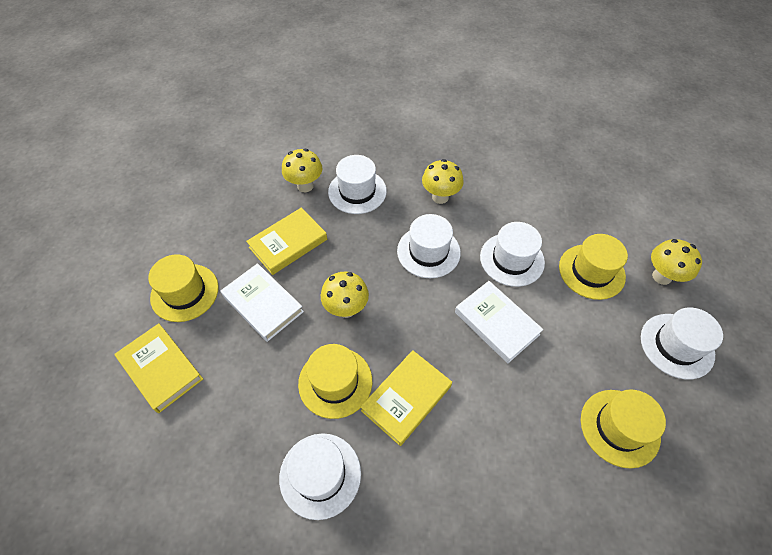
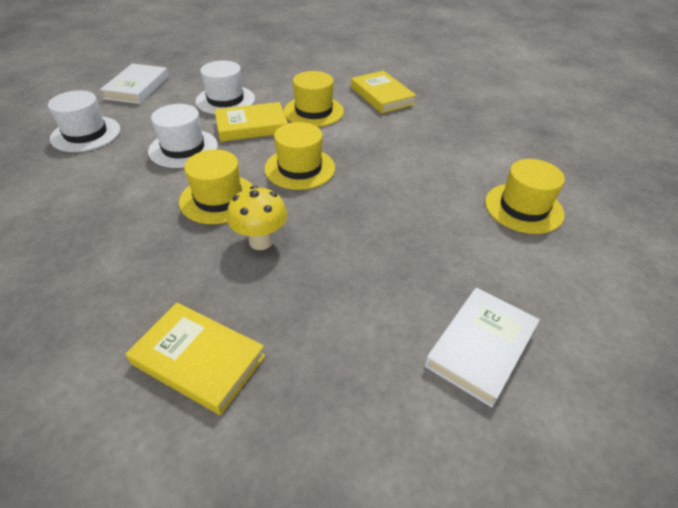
white hat: 5 -> 3
yellow mushroom: 4 -> 1

